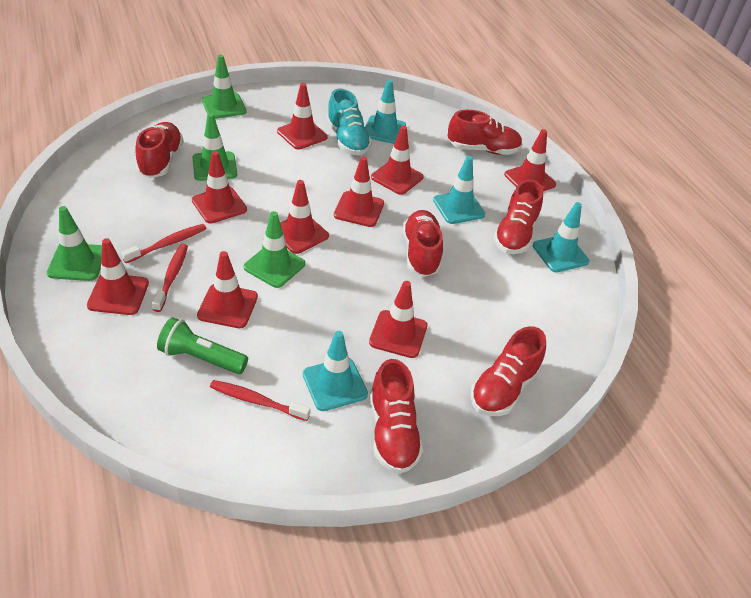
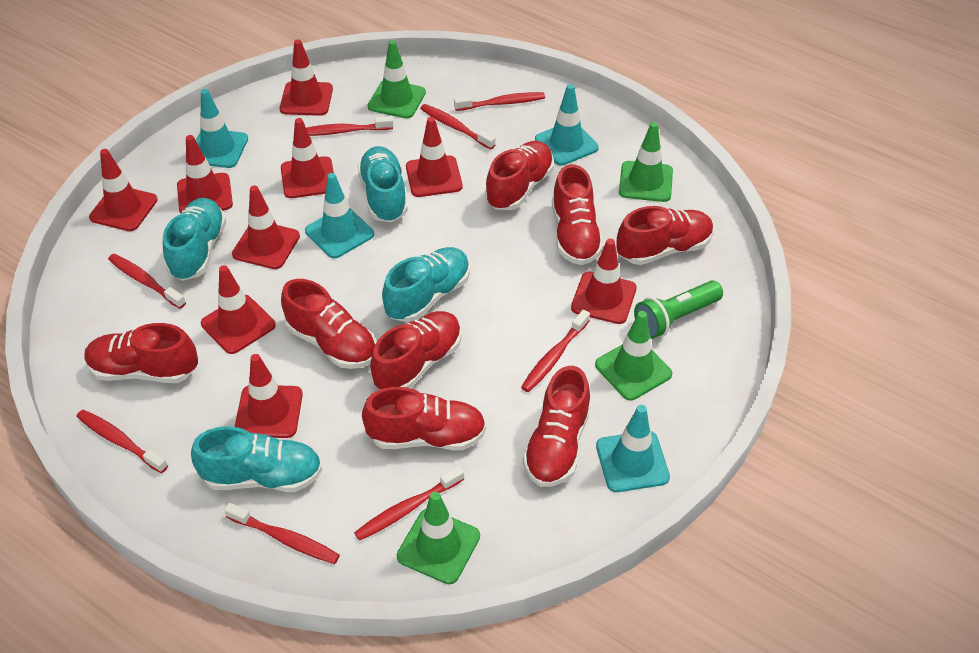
red shoe: 6 -> 8
red toothbrush: 3 -> 8
turquoise shoe: 1 -> 4

